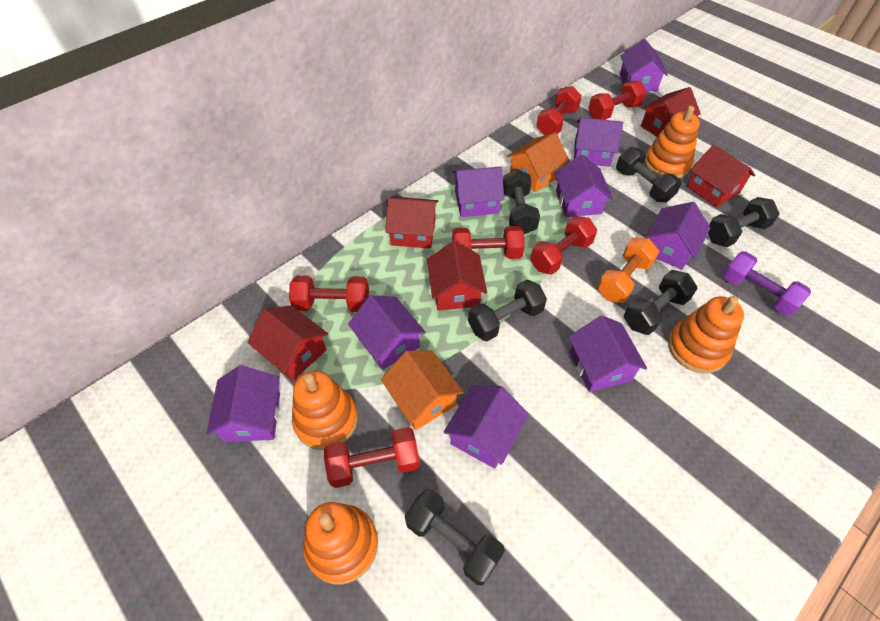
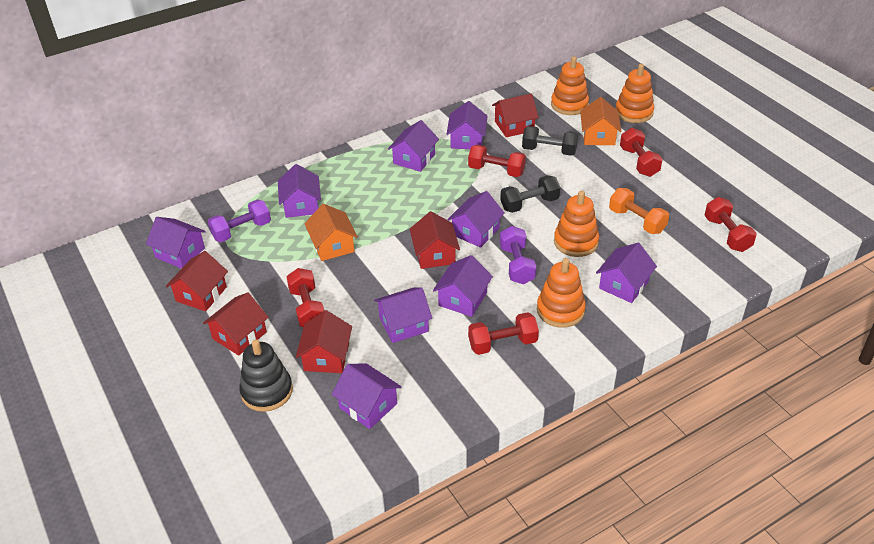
black dumbbell: 6 -> 2
black stacking toy: 0 -> 1
purple dumbbell: 1 -> 2
red dumbbell: 6 -> 5

